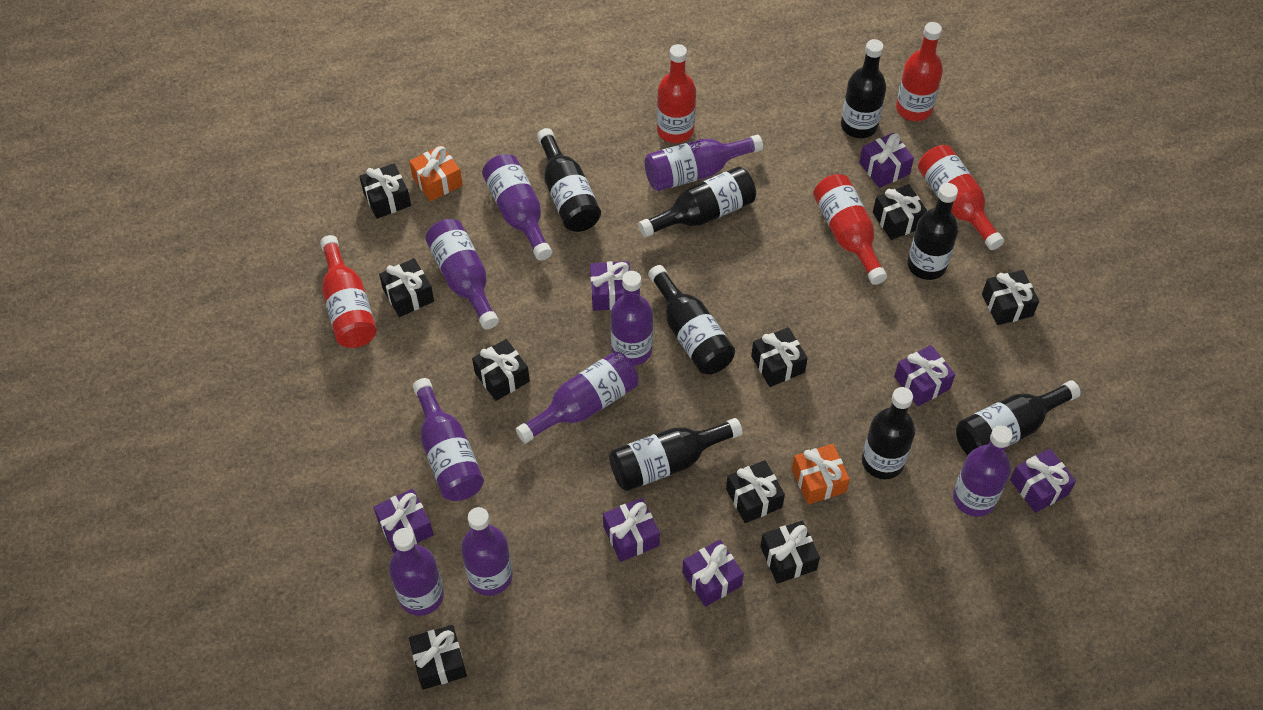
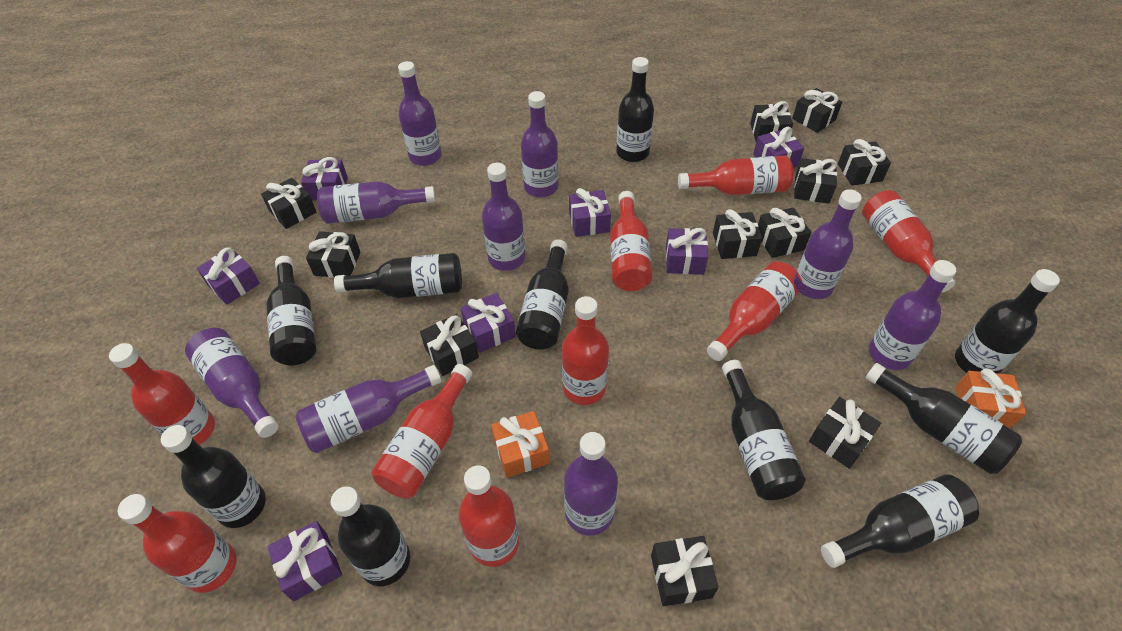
black bottle: 8 -> 10
black gift: 9 -> 11
red bottle: 5 -> 9

